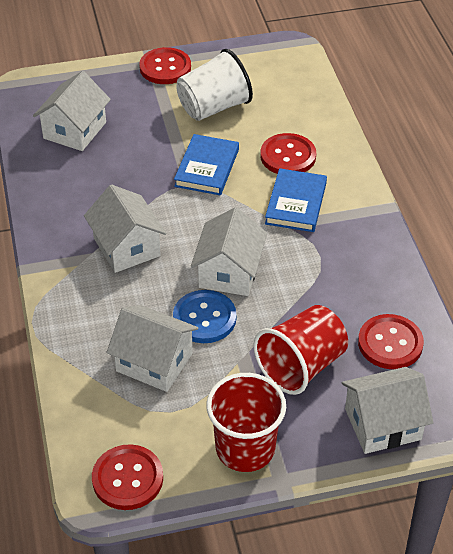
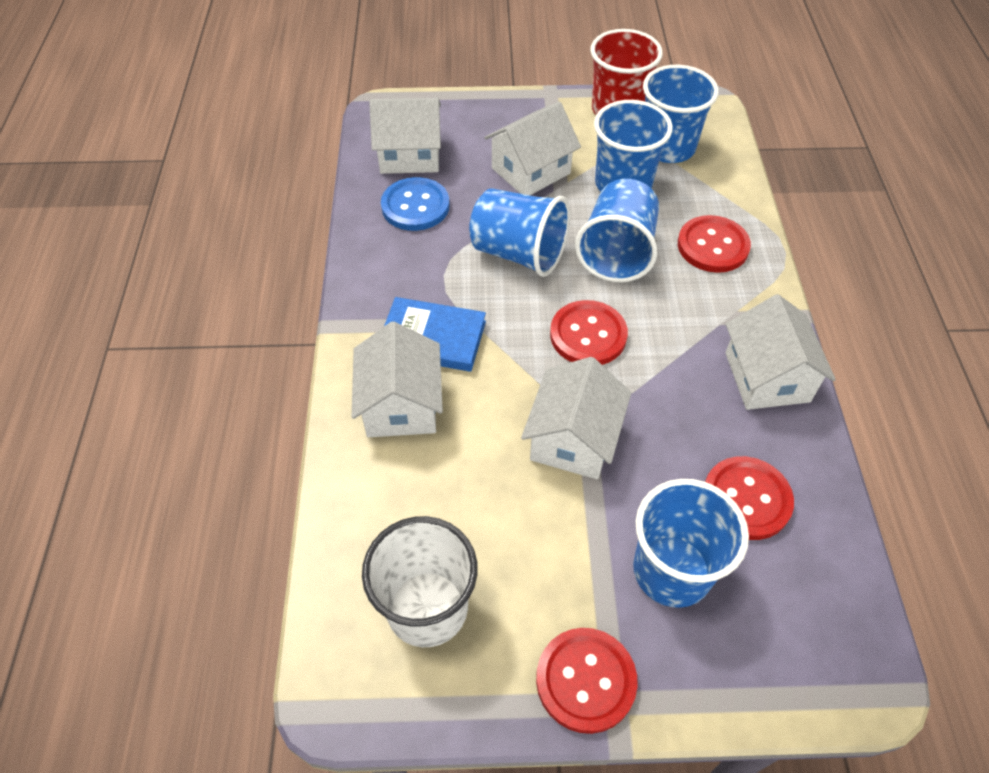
blue book: 2 -> 1
blue cup: 0 -> 5
red cup: 2 -> 1

